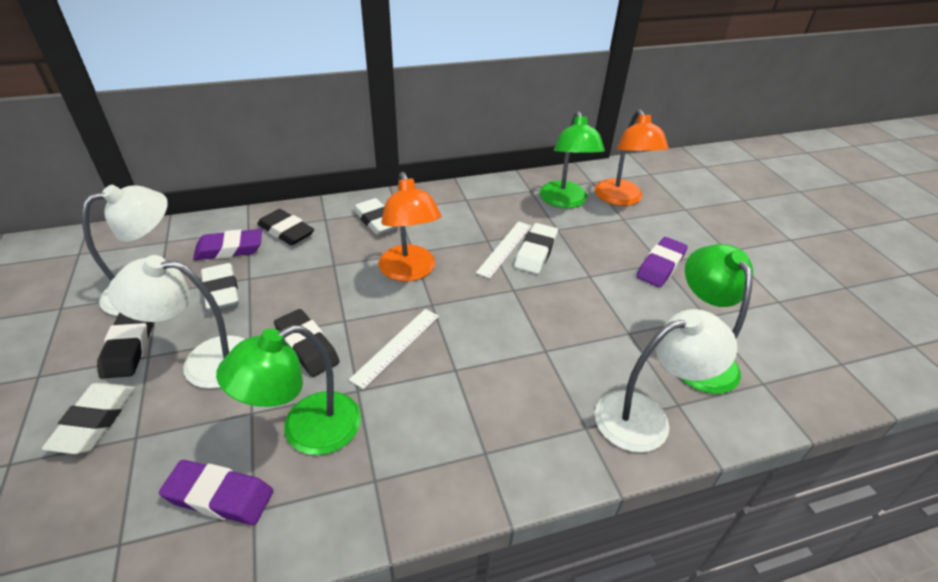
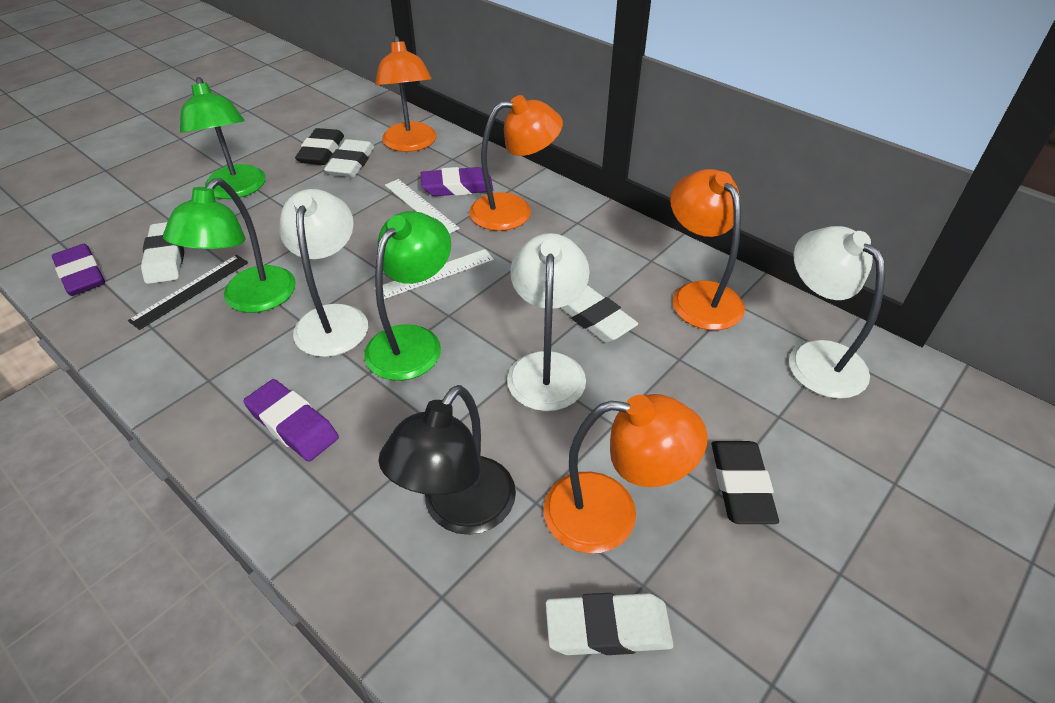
black eraser: 3 -> 2
black lamp: 0 -> 1
black ruler: 0 -> 1
orange lamp: 2 -> 4

